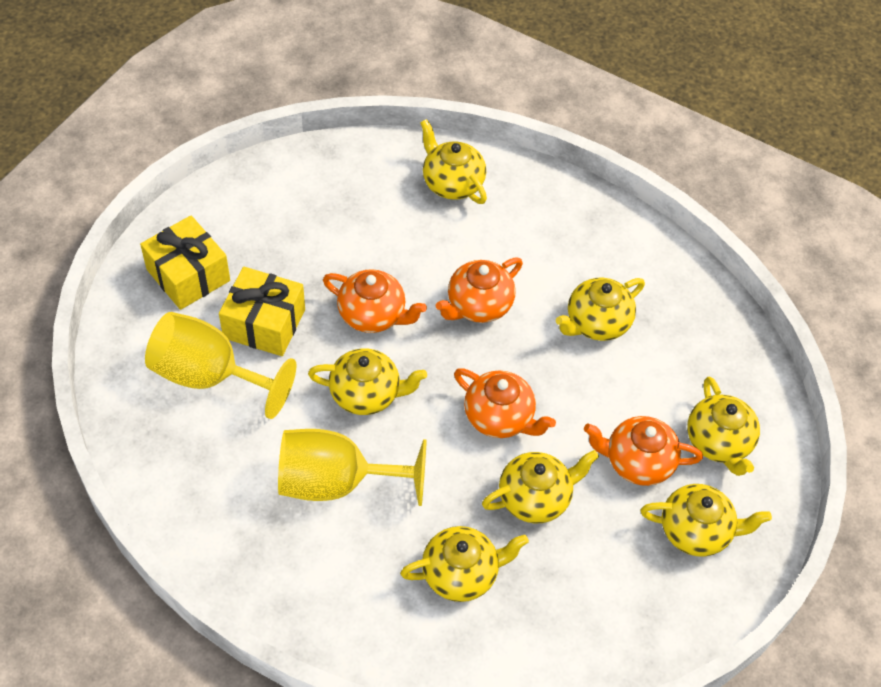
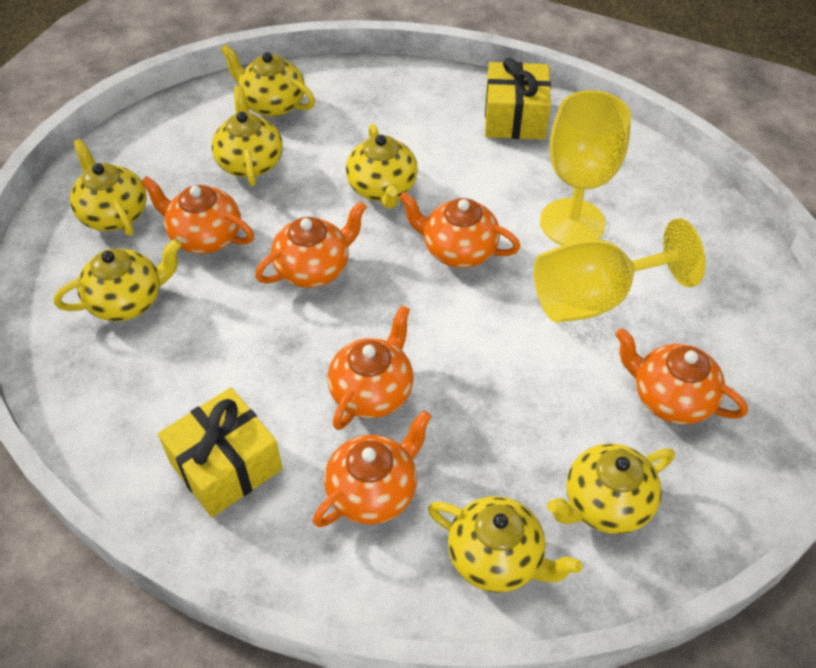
orange teapot: 4 -> 6

